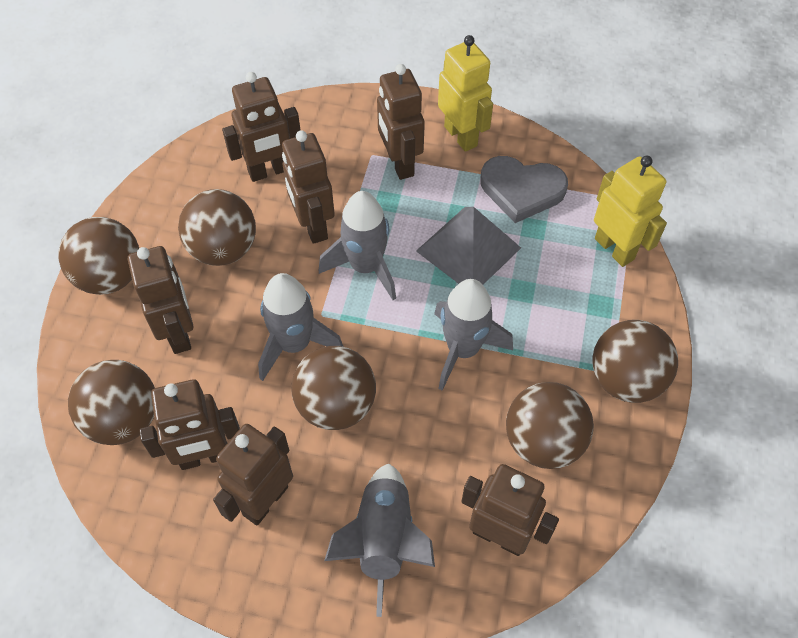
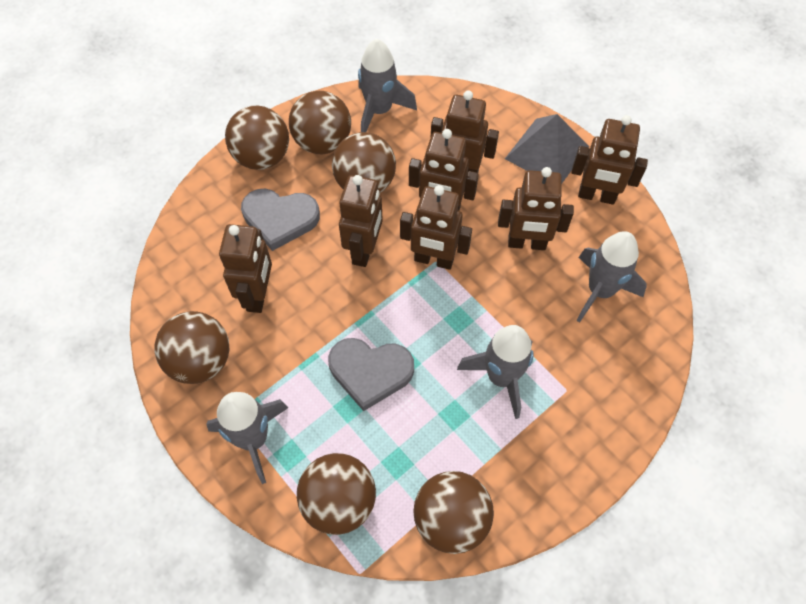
grey heart: 1 -> 2
yellow robot: 2 -> 0

